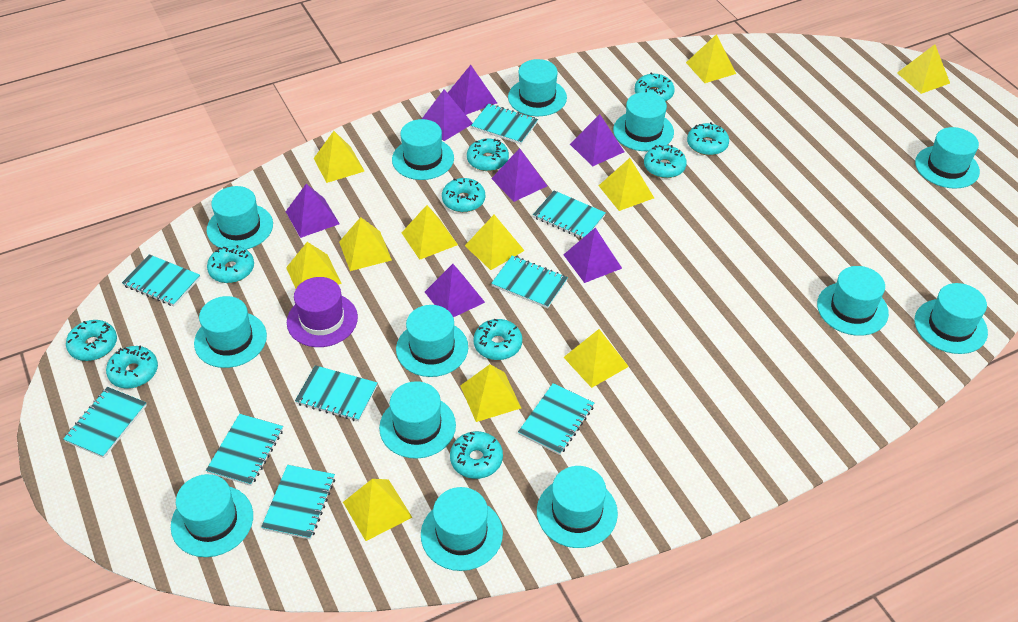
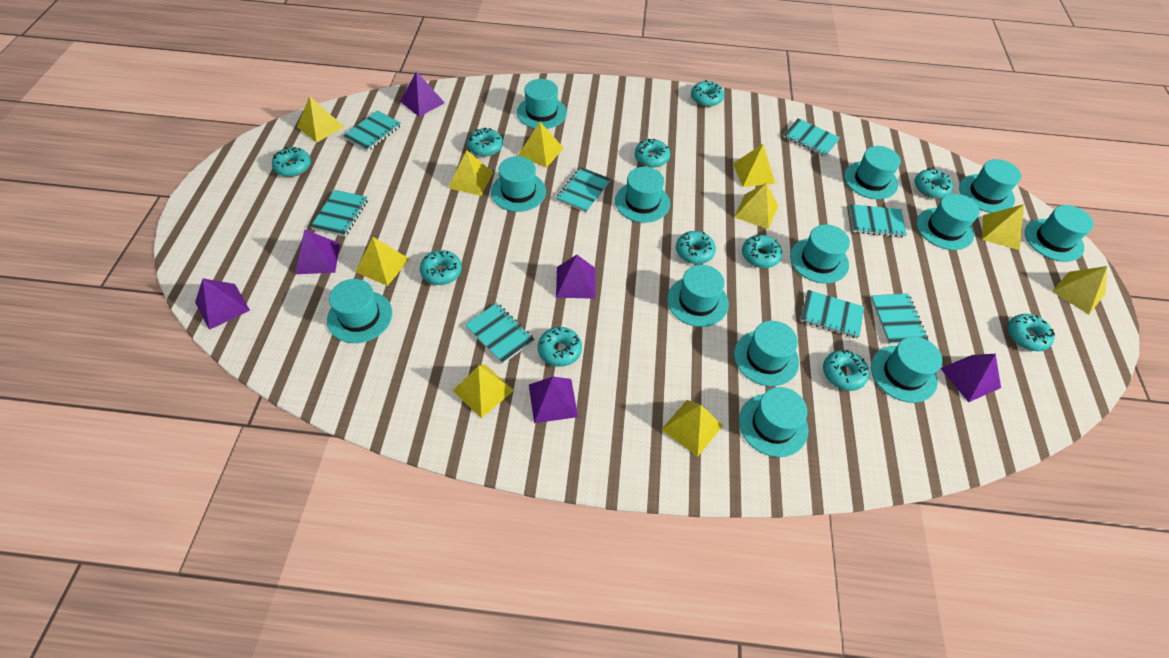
purple hat: 1 -> 0
purple pyramid: 7 -> 6
turquoise donut: 10 -> 11
turquoise notebook: 9 -> 8
yellow pyramid: 11 -> 10

